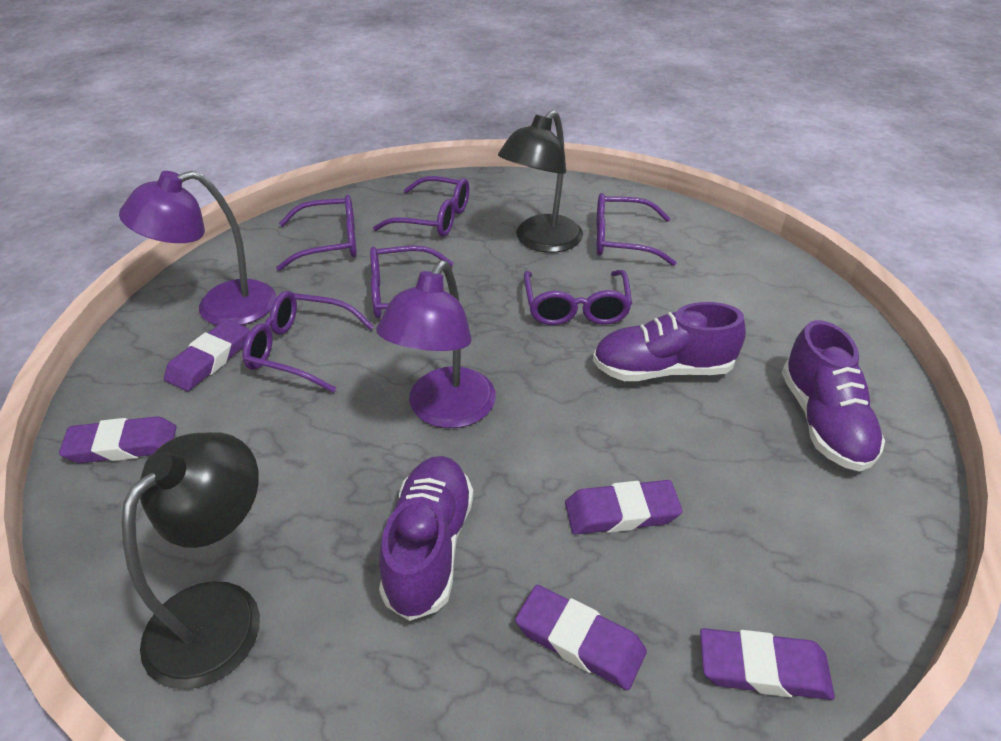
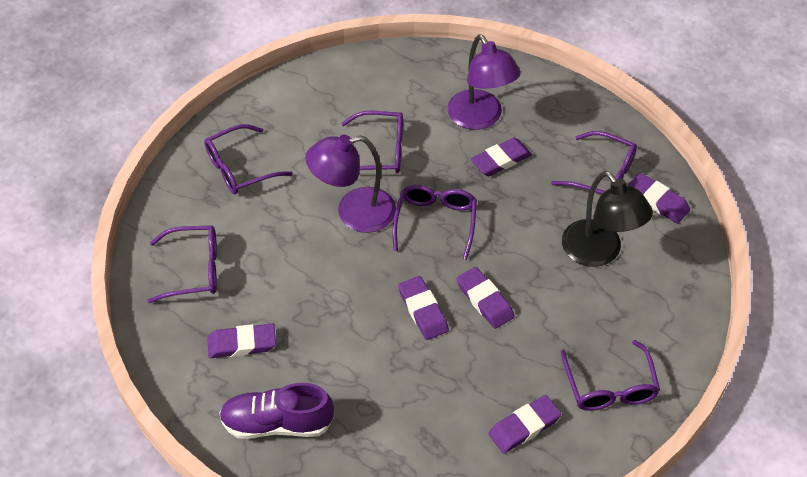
black lamp: 2 -> 1
purple eraser: 5 -> 6
purple shoe: 3 -> 1

